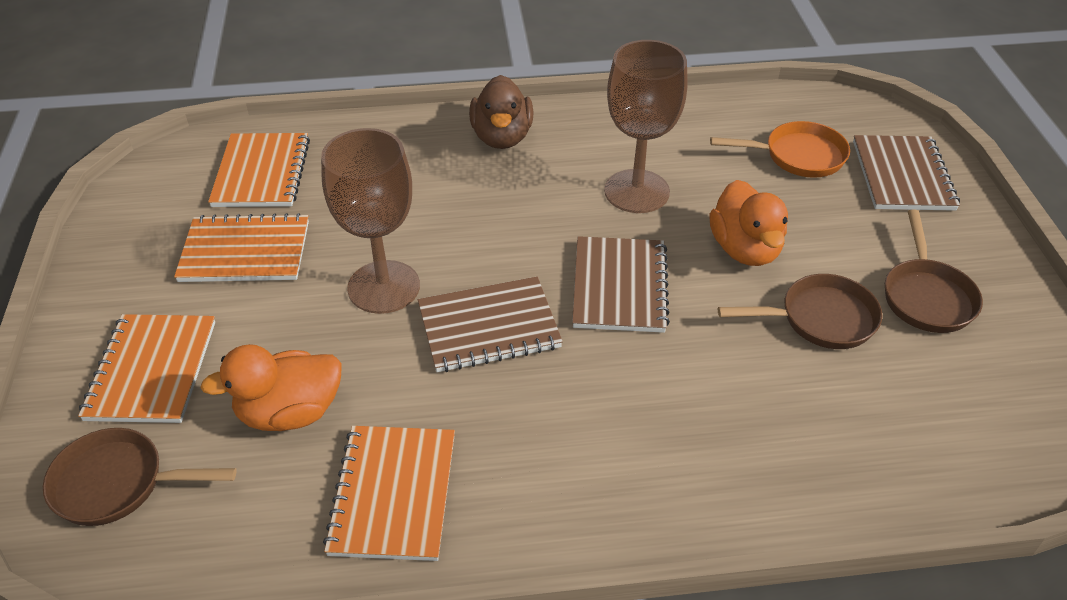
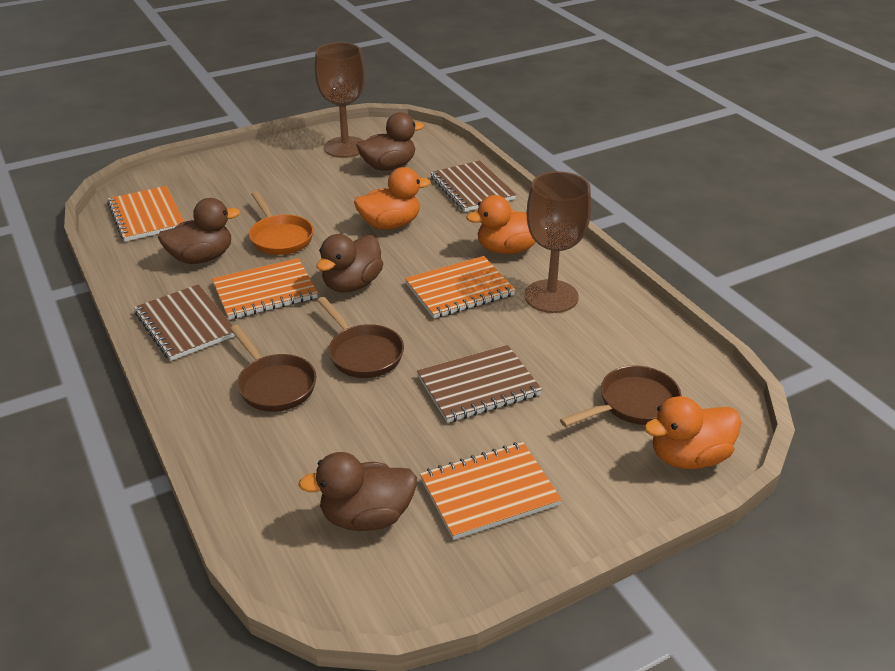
brown duck: 1 -> 4
orange duck: 2 -> 3

